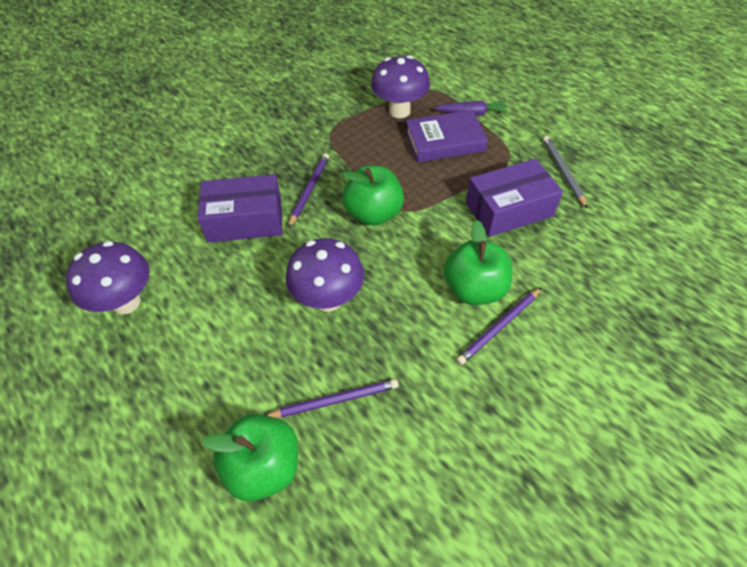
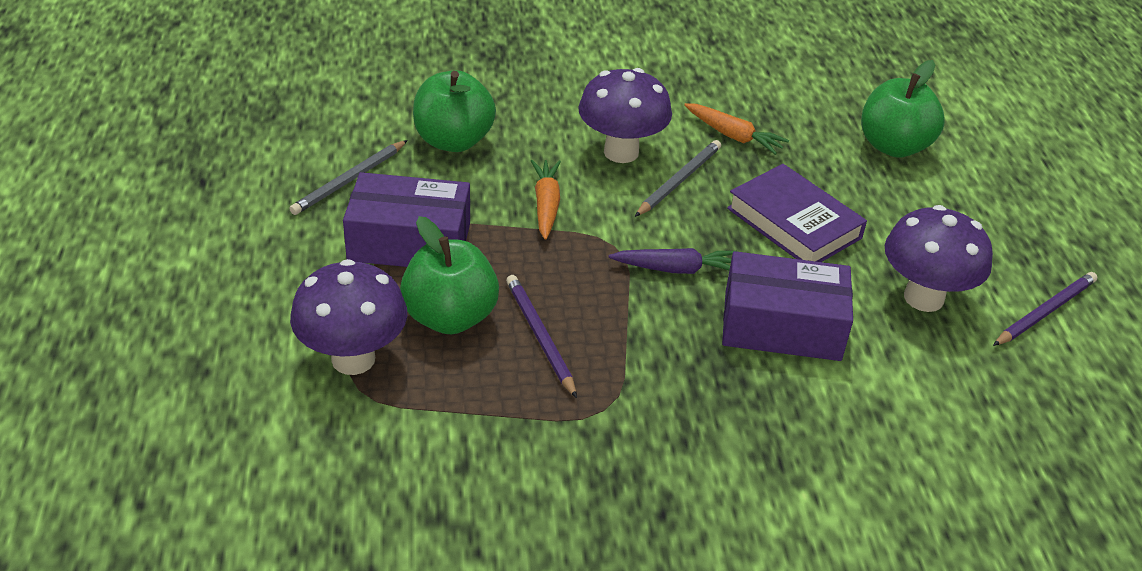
grey pencil: 1 -> 2
orange carrot: 0 -> 2
purple pencil: 3 -> 2

